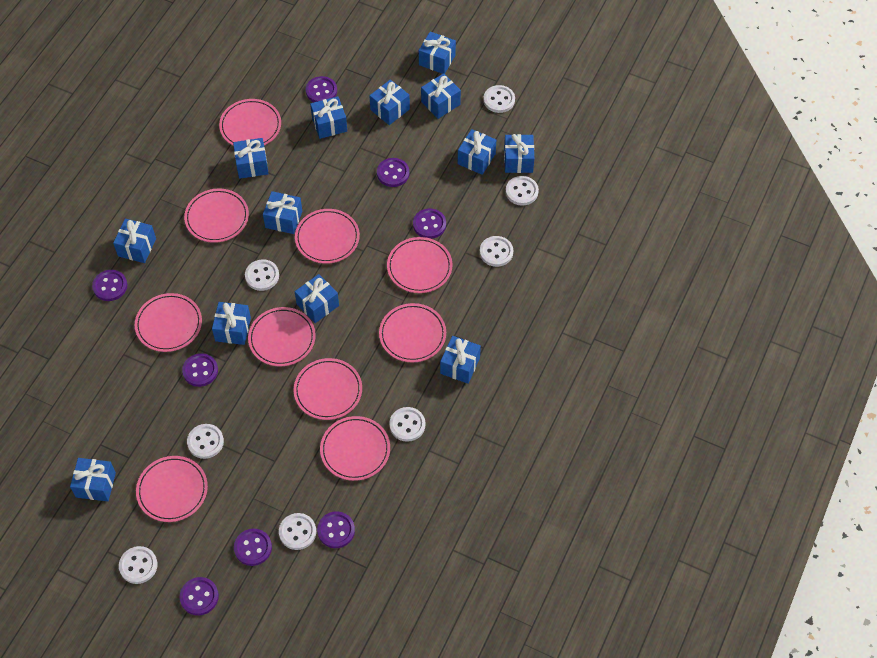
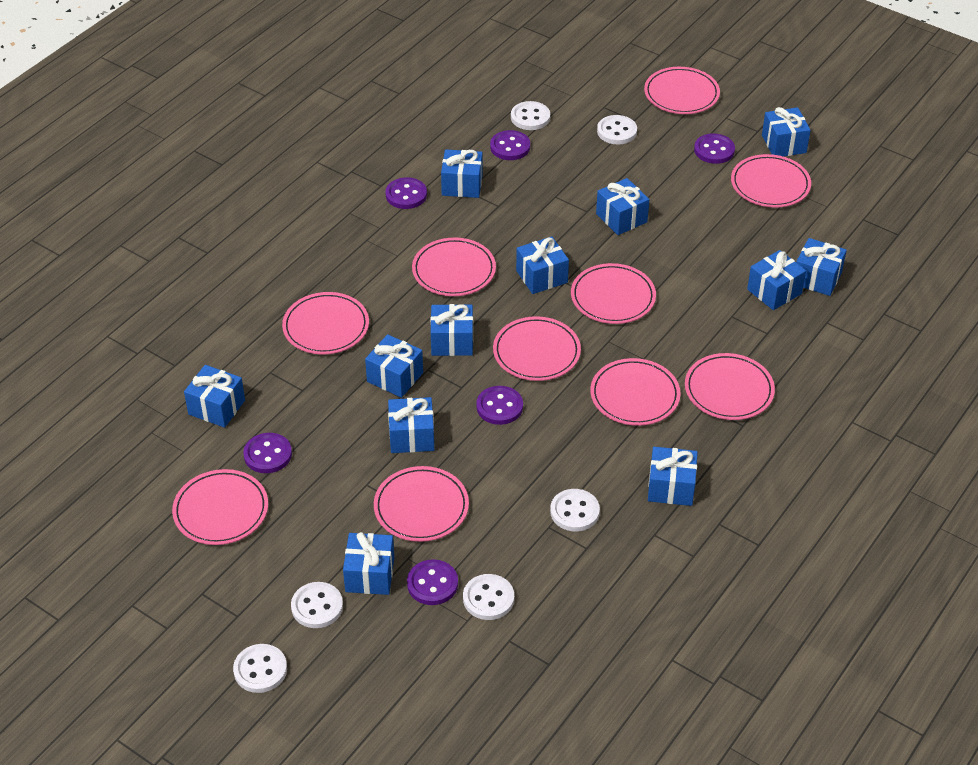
blue gift: 13 -> 12
purple button: 8 -> 6
white button: 8 -> 6

